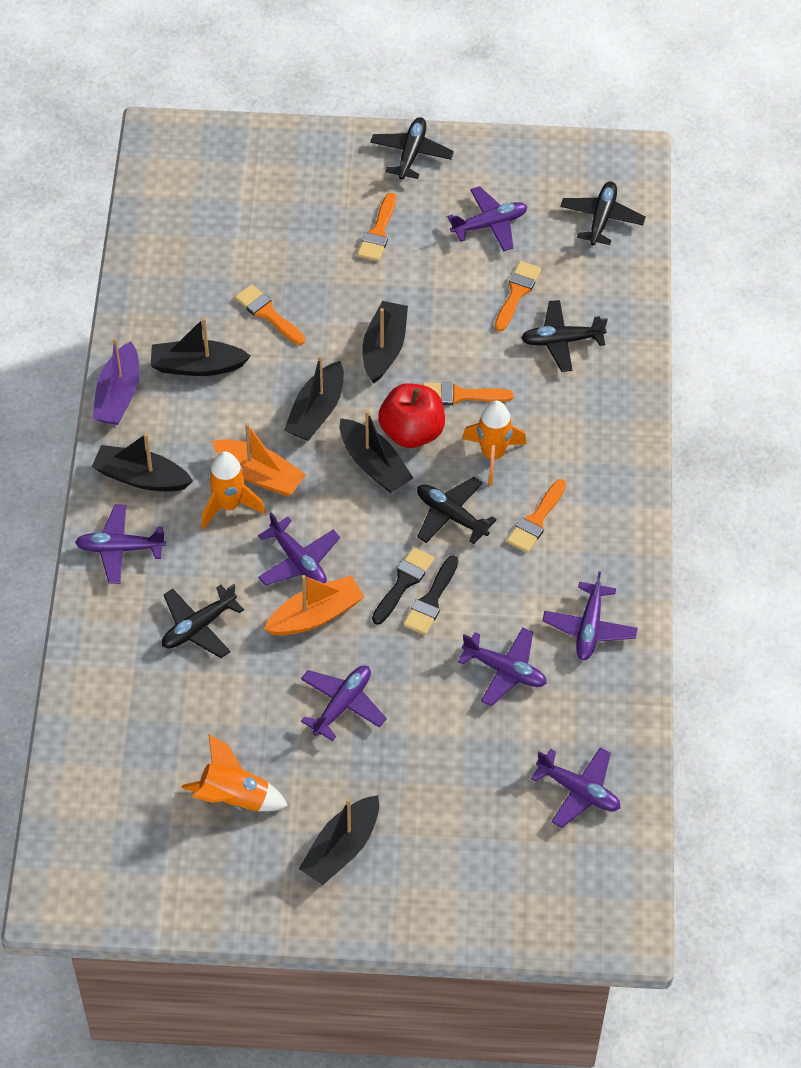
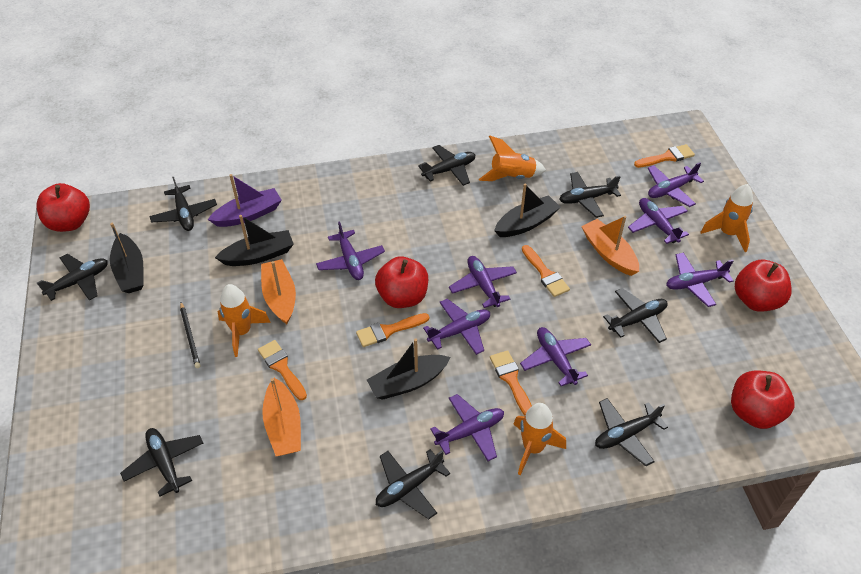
black boat: 6 -> 4
black brush: 2 -> 0
black pencil: 0 -> 1
black plane: 5 -> 8
orange boat: 2 -> 3
orange rocket: 3 -> 4
purple plane: 7 -> 8
red apple: 1 -> 4

